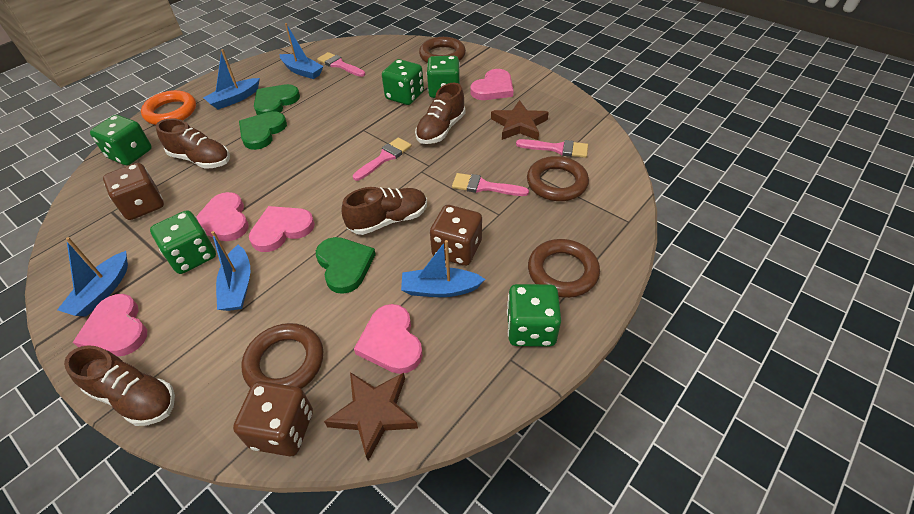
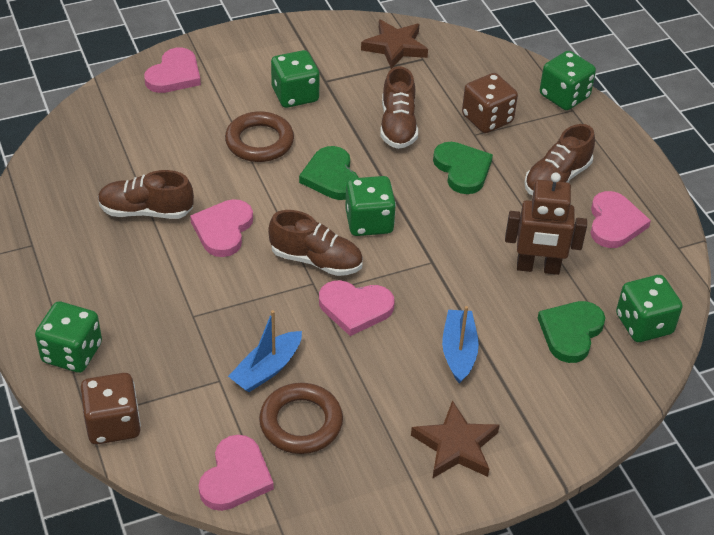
blue boat: 5 -> 2
brown dice: 3 -> 2
brown ring: 4 -> 2
brown robot: 0 -> 1
orange ring: 1 -> 0
pink brush: 4 -> 0

